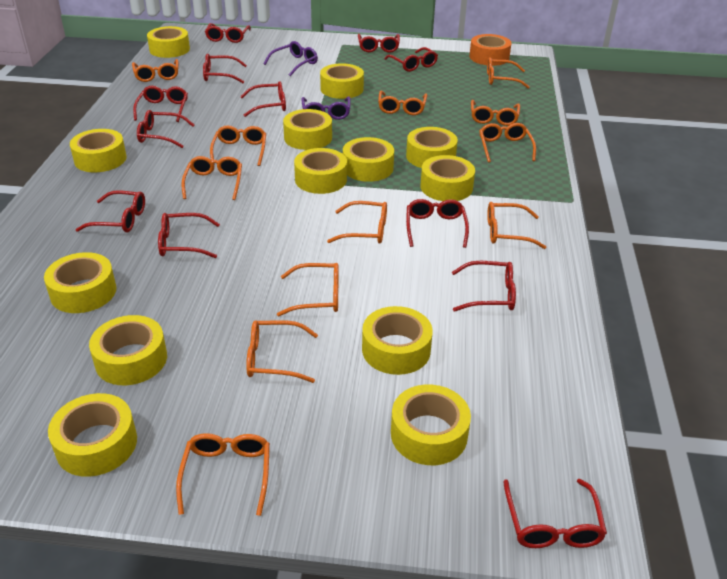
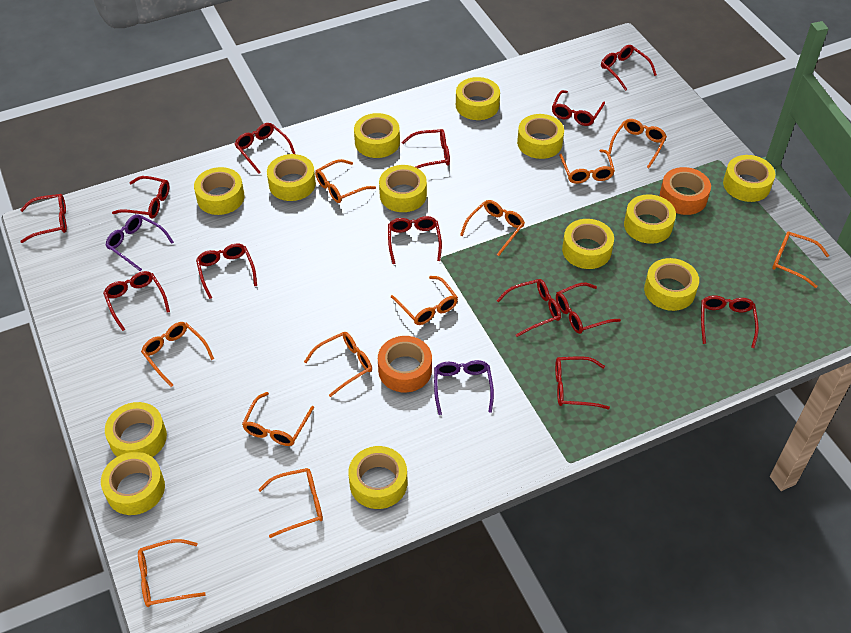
orange glasses: 12 -> 11
orange tape: 1 -> 2
red glasses: 12 -> 13

